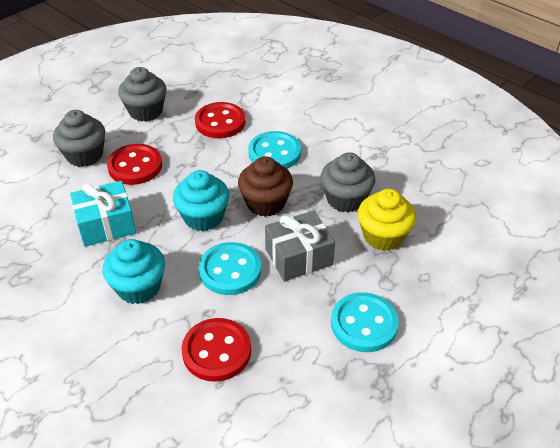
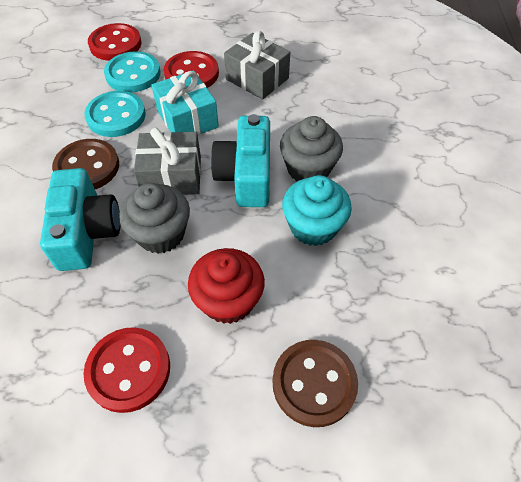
brown button: 0 -> 2
brown cupcake: 1 -> 0
grey cupcake: 3 -> 2
grey gift: 1 -> 2
red cupcake: 0 -> 1
turquoise button: 3 -> 2
turquoise camera: 0 -> 2
turquoise cupcake: 2 -> 1
yellow cupcake: 1 -> 0

